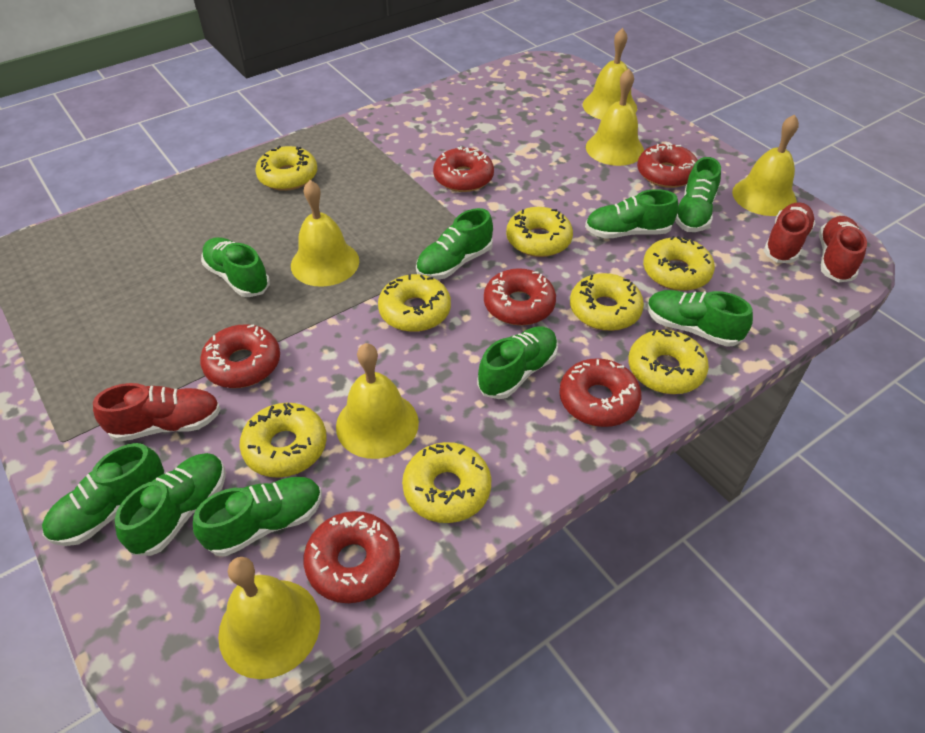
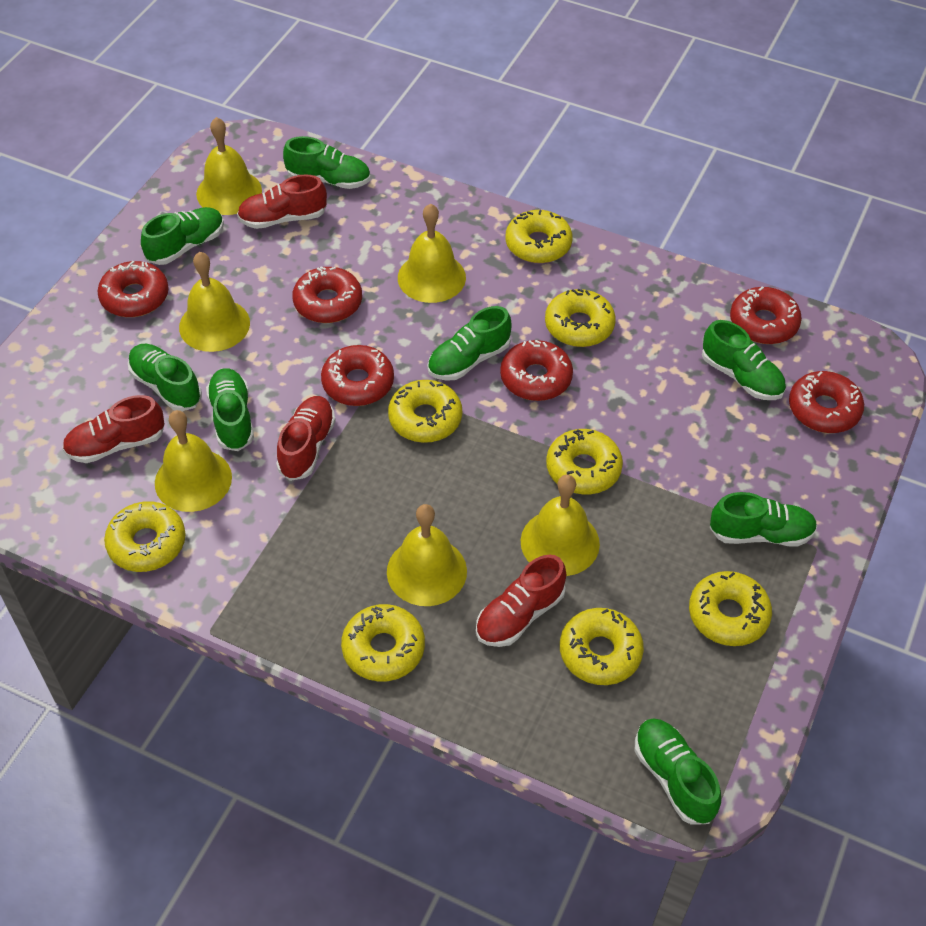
green shoe: 9 -> 8
red shoe: 3 -> 4

